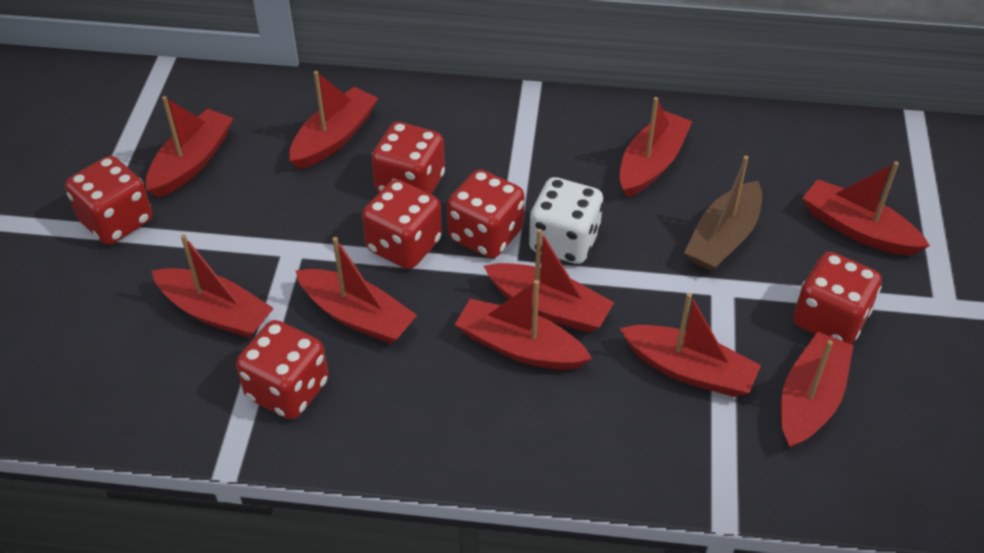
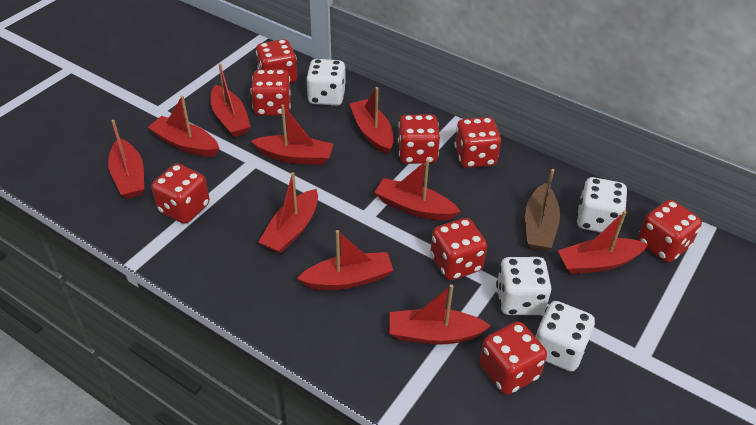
red dice: 6 -> 8
white dice: 1 -> 4

